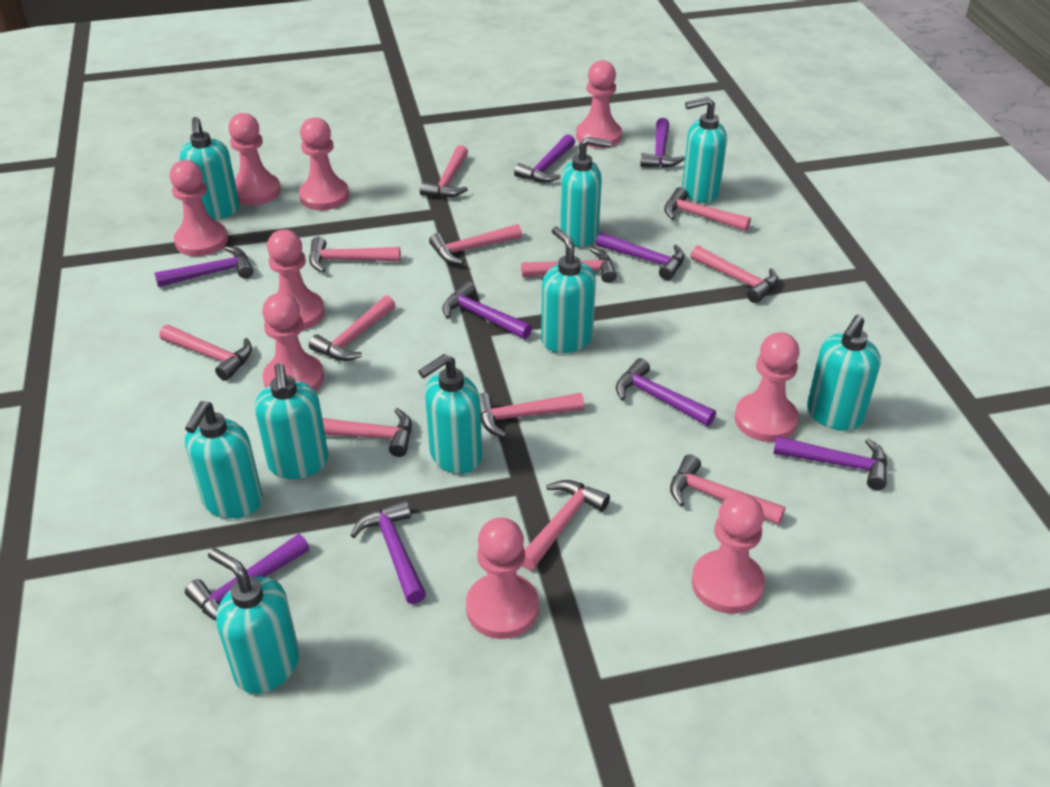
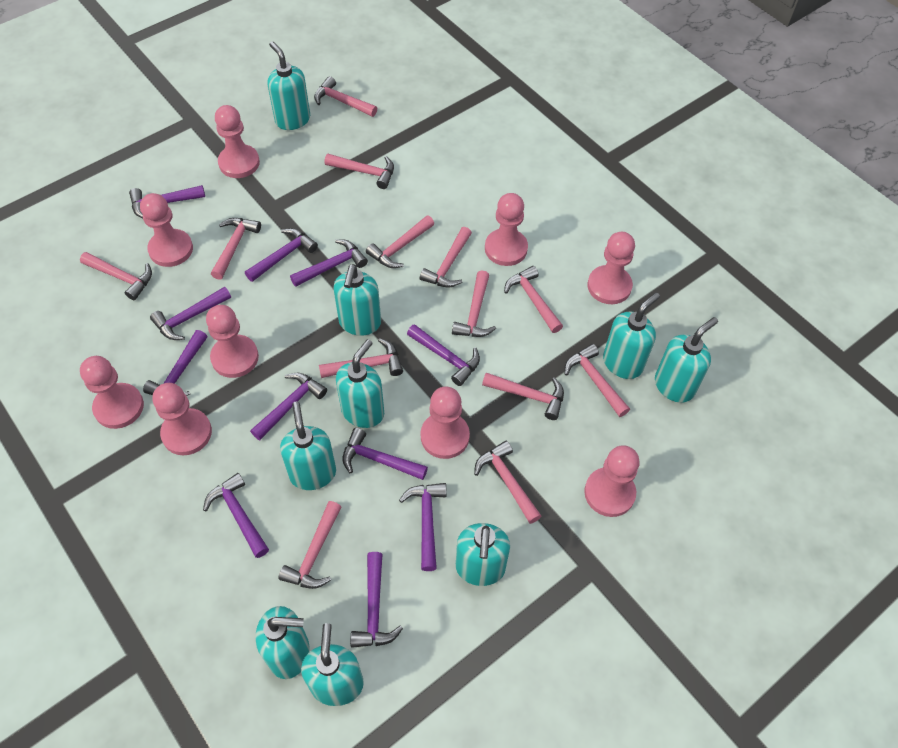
pink hammer: 12 -> 13
purple hammer: 9 -> 11

